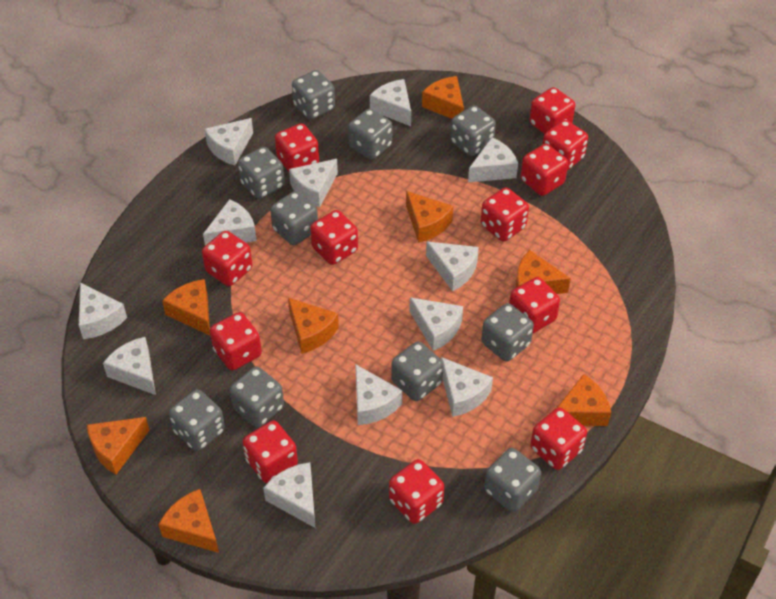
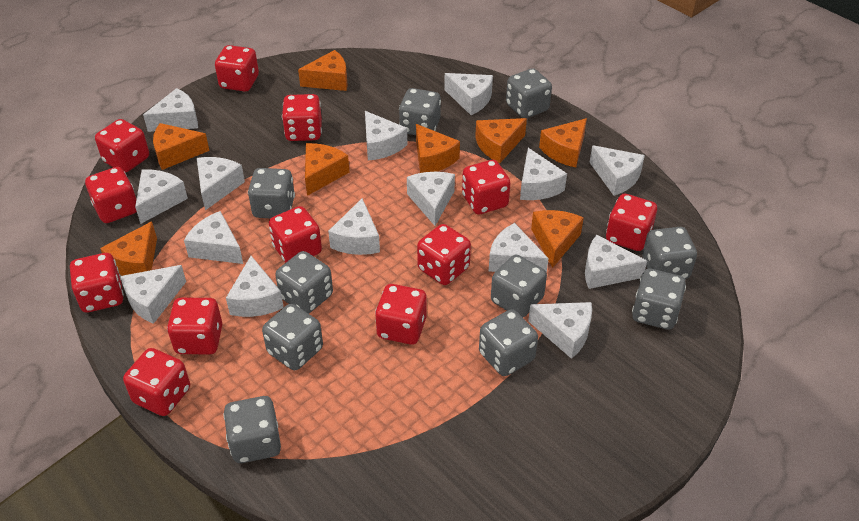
white cheese: 12 -> 15

